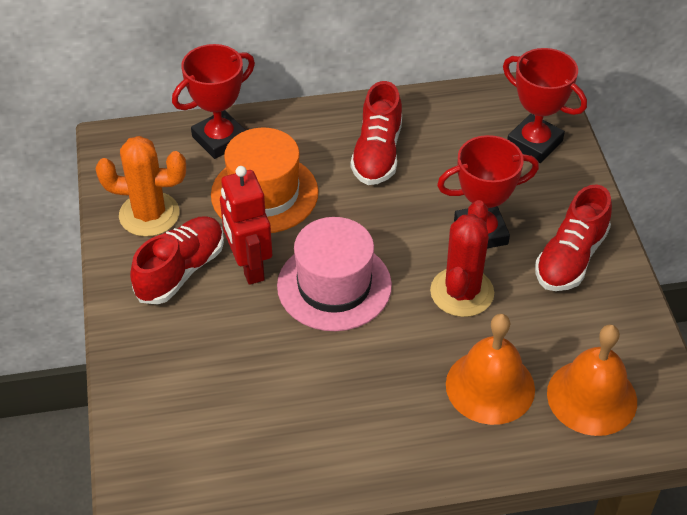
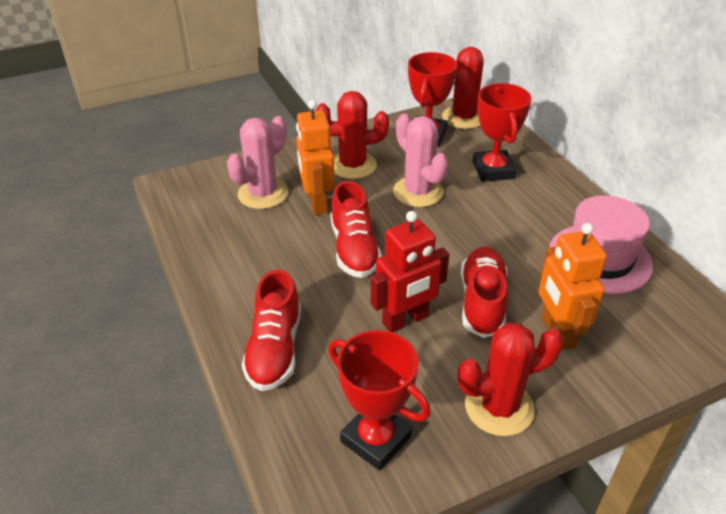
orange bell: 2 -> 0
orange cactus: 1 -> 0
orange hat: 1 -> 0
orange robot: 0 -> 2
pink cactus: 0 -> 2
red cactus: 1 -> 3

